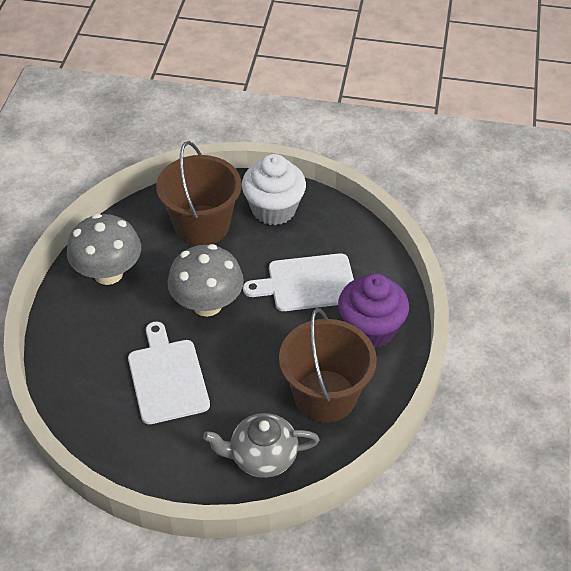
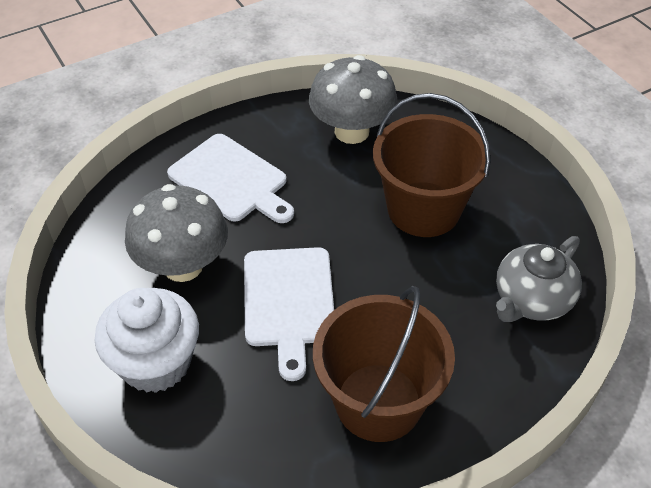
purple cupcake: 1 -> 0

